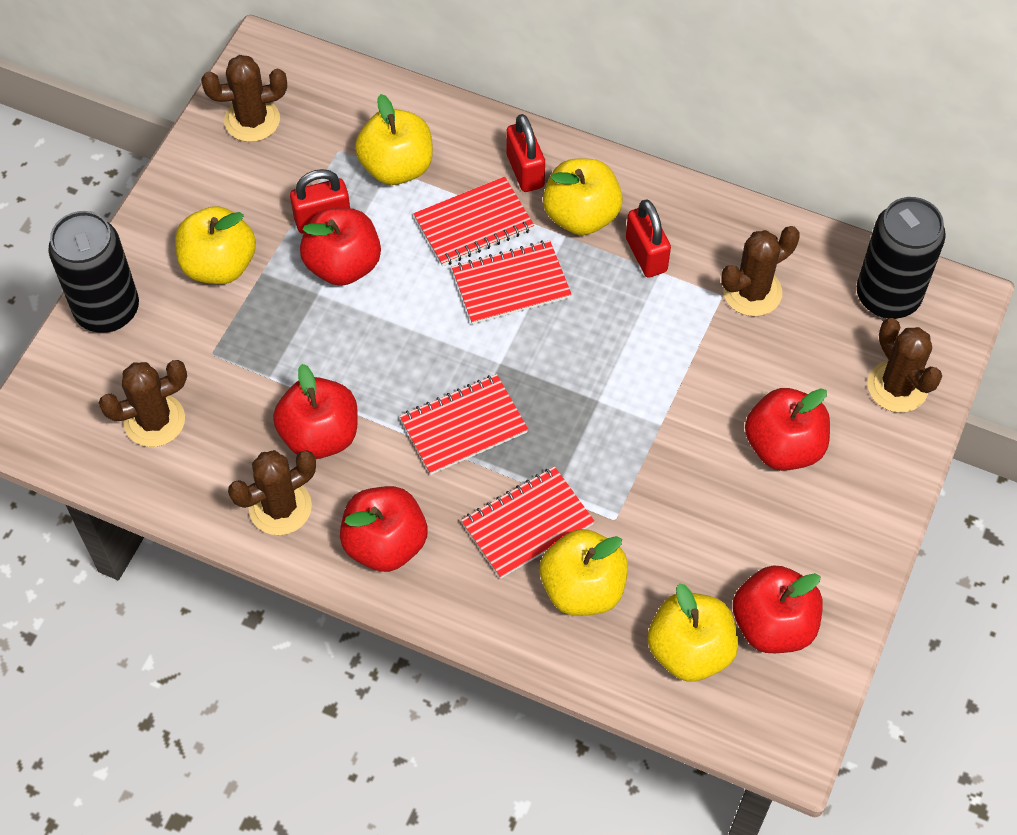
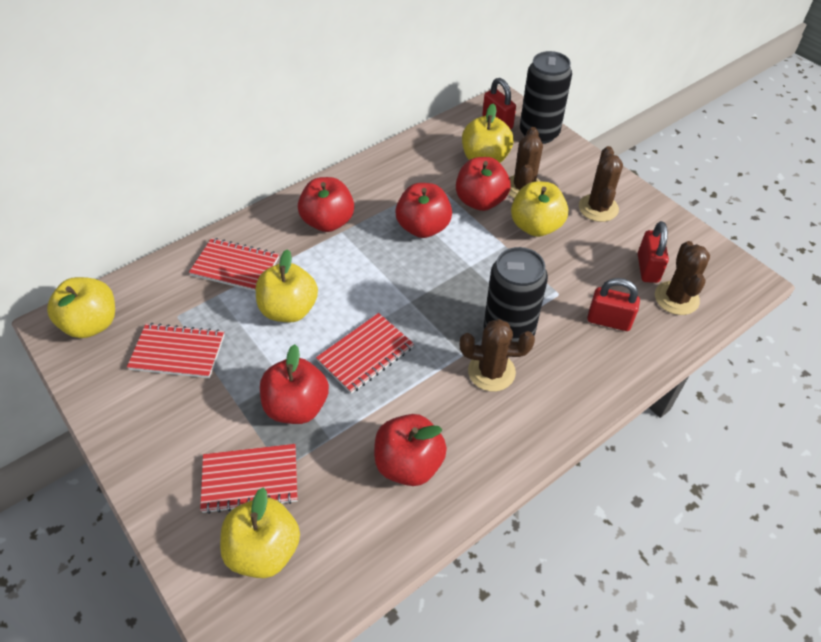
brown cactus: 5 -> 4

